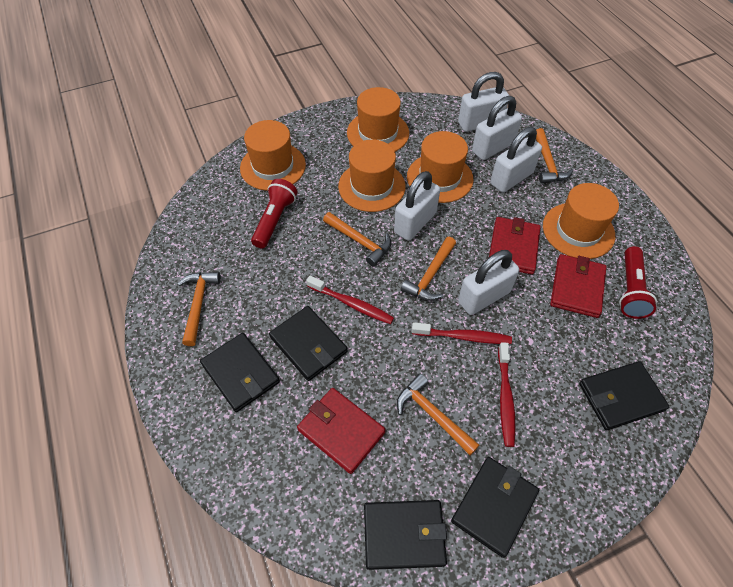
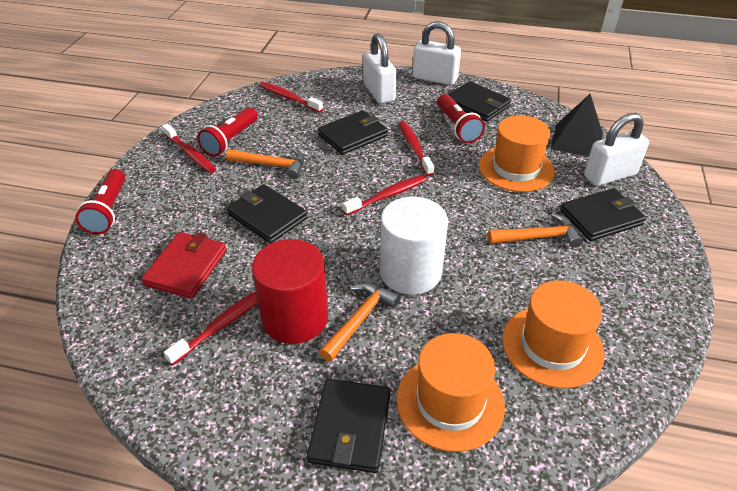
black pyramid: 0 -> 1
orange hammer: 5 -> 3
orange hat: 5 -> 3
red cylinder: 0 -> 1
red flashlight: 2 -> 3
red toothbrush: 3 -> 5
red wallet: 3 -> 1
white cylinder: 0 -> 1
white padlock: 5 -> 3

